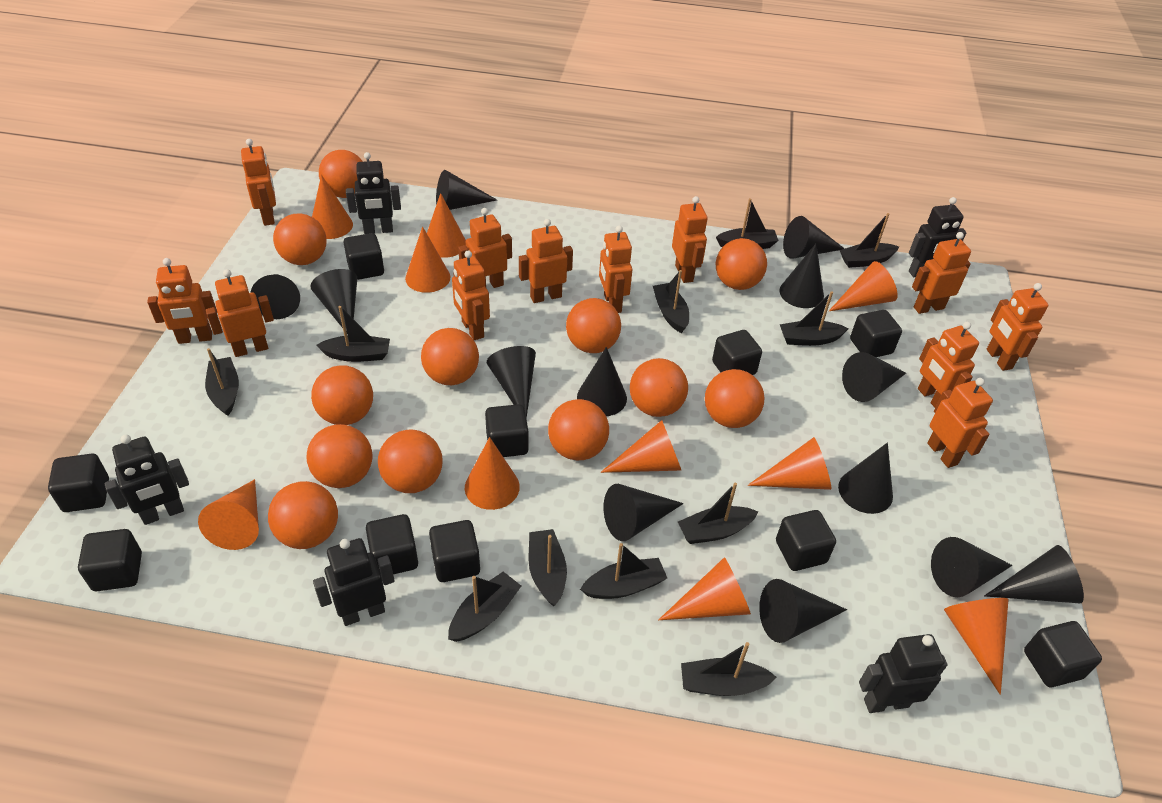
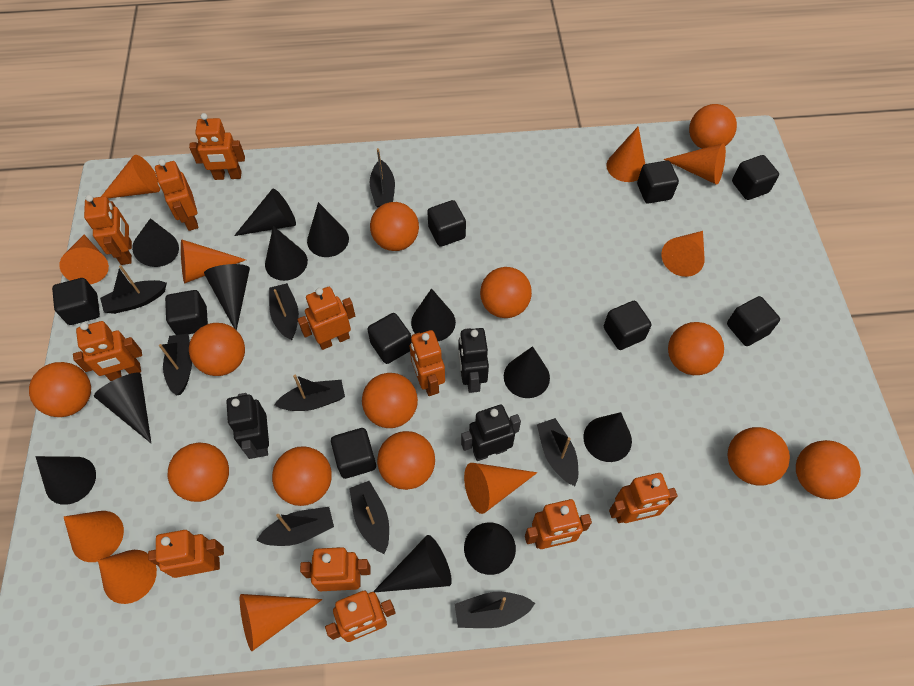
black boat: 11 -> 9
black cone: 13 -> 12
black cube: 10 -> 9
black robot: 5 -> 3
orange robot: 12 -> 11

